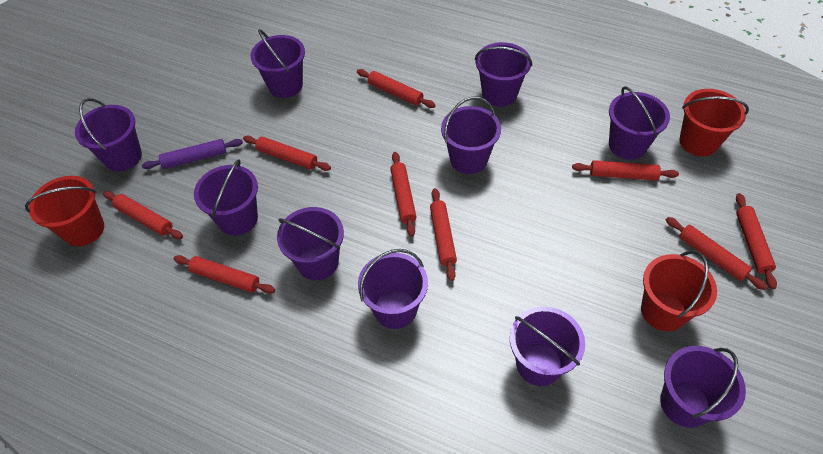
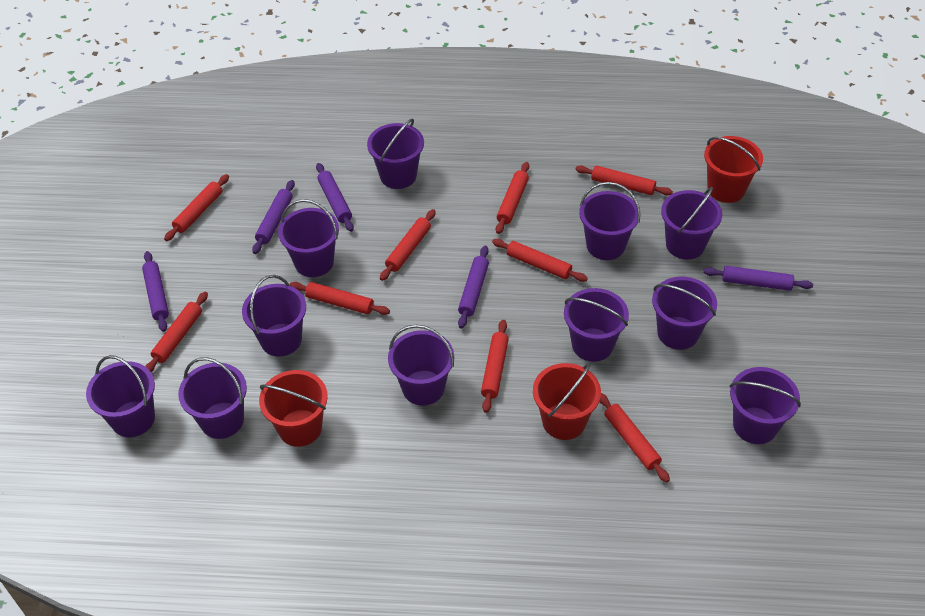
purple bucket: 10 -> 11
purple rolling pin: 1 -> 5

